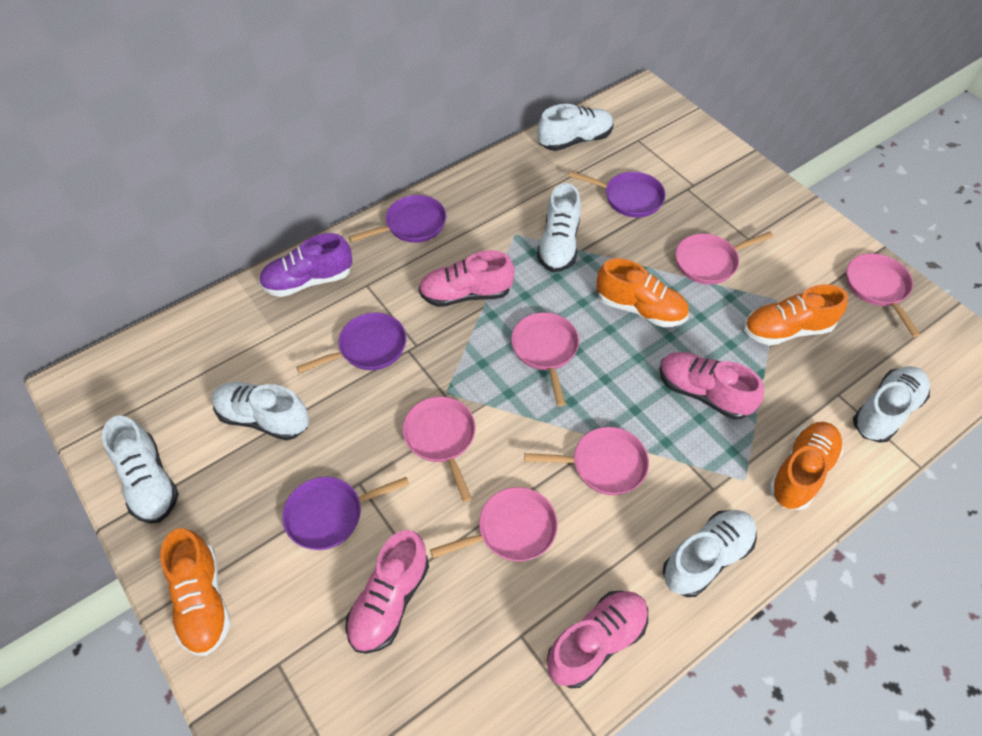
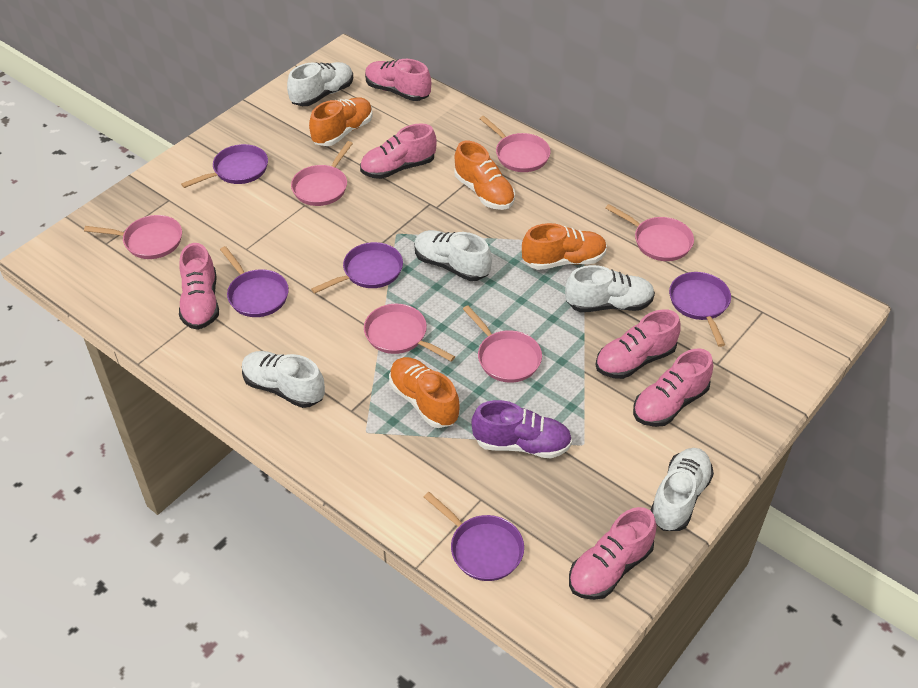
pink shoe: 4 -> 6
purple pan: 4 -> 5
white shoe: 6 -> 5

